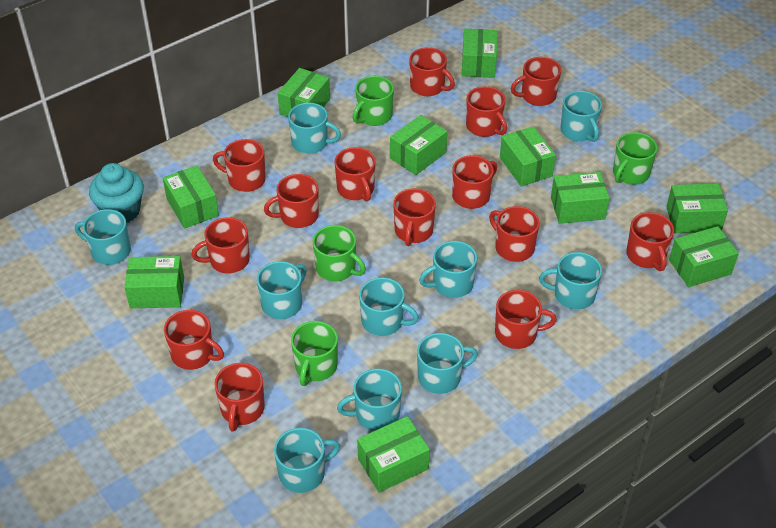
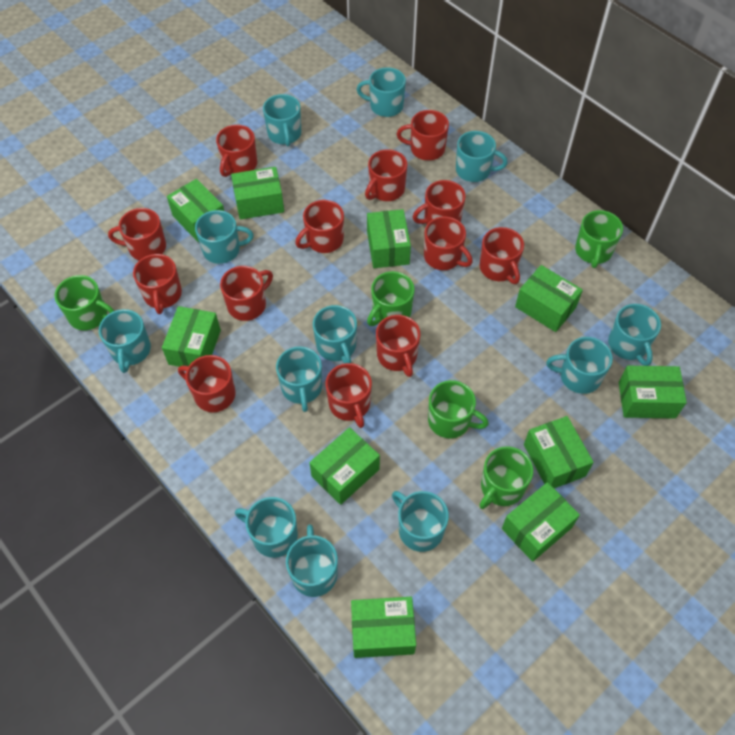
green mug: 4 -> 5
red mug: 14 -> 13
turquoise cupcake: 1 -> 0
turquoise mug: 10 -> 12

